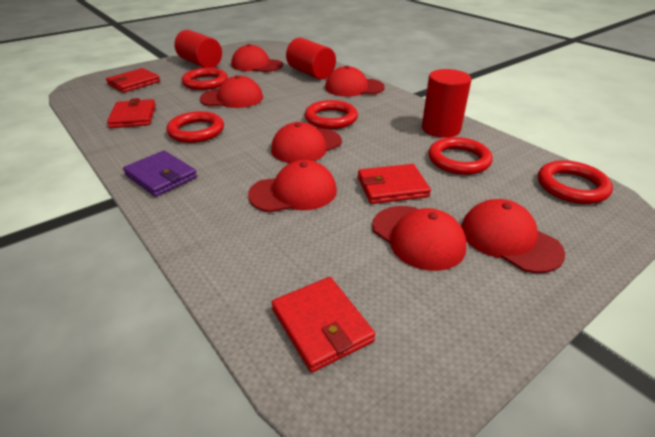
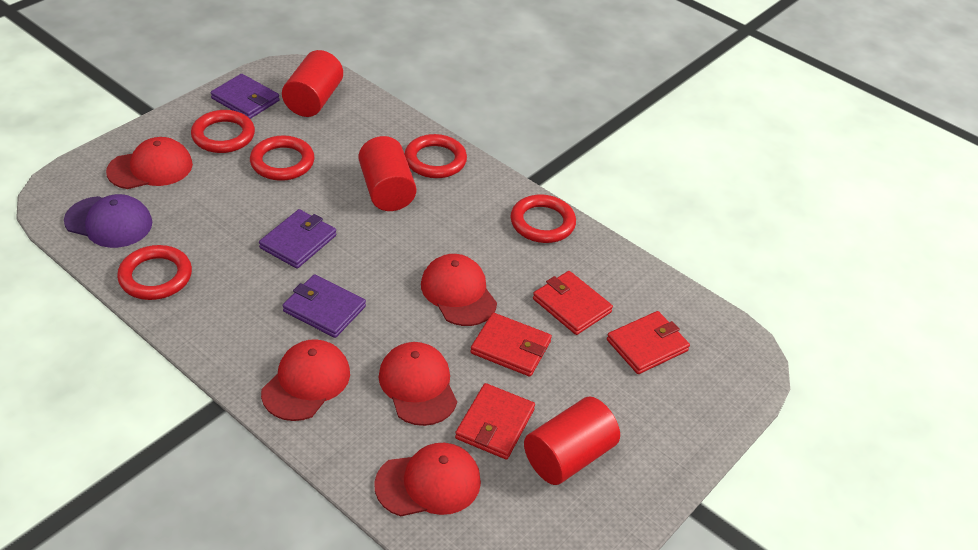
purple cap: 0 -> 1
purple wallet: 1 -> 3
red cap: 7 -> 5

